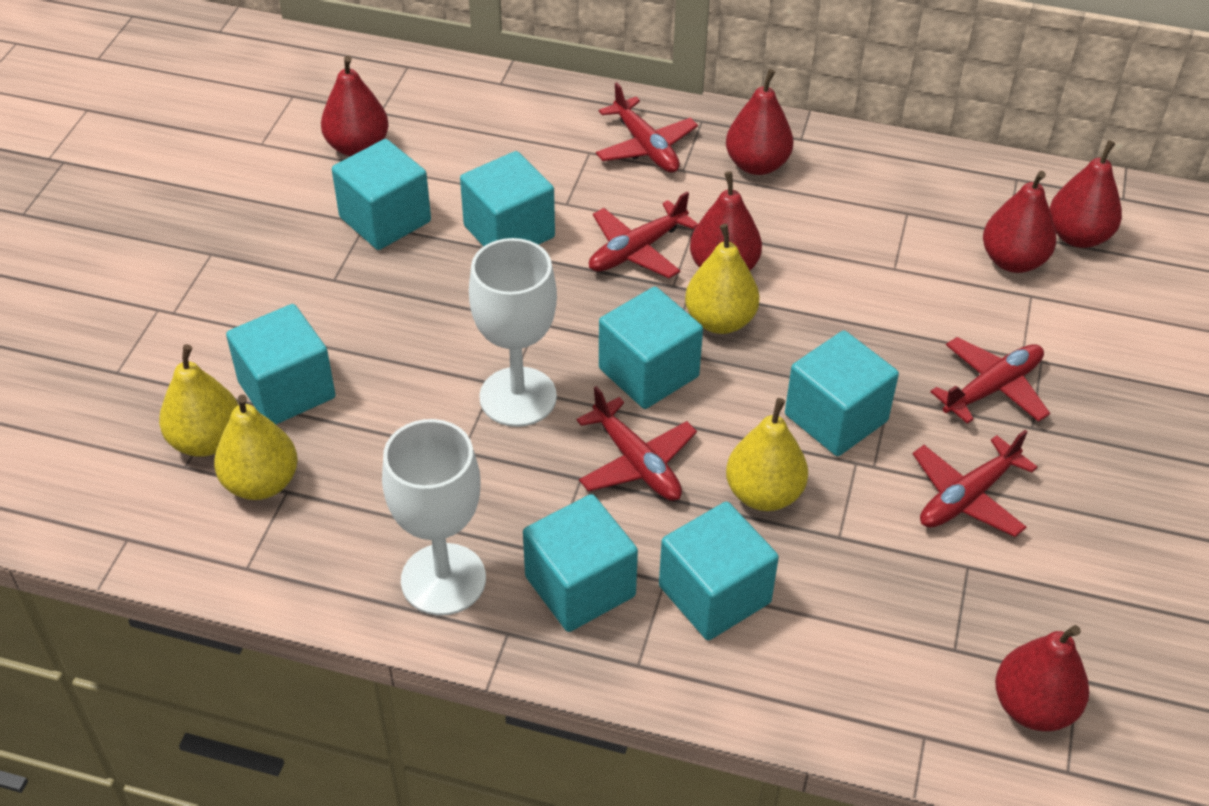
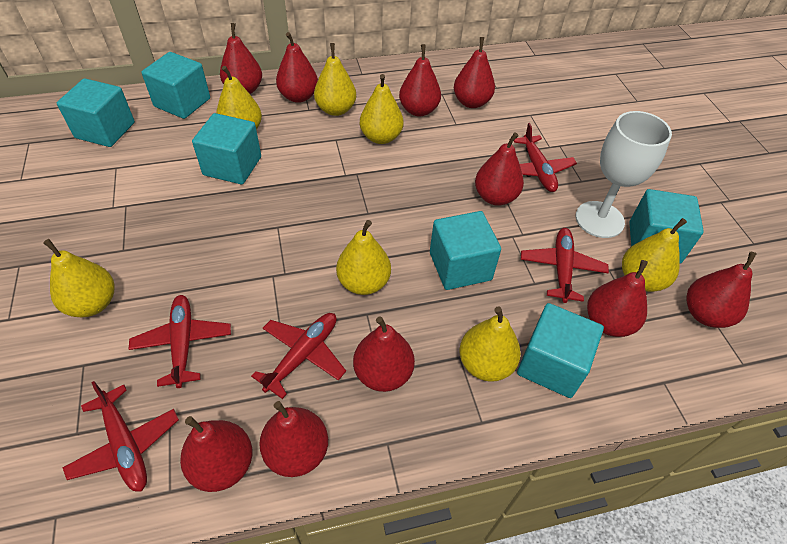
red pear: 6 -> 10
turquoise cube: 7 -> 6
white goblet: 2 -> 1
yellow pear: 4 -> 7

